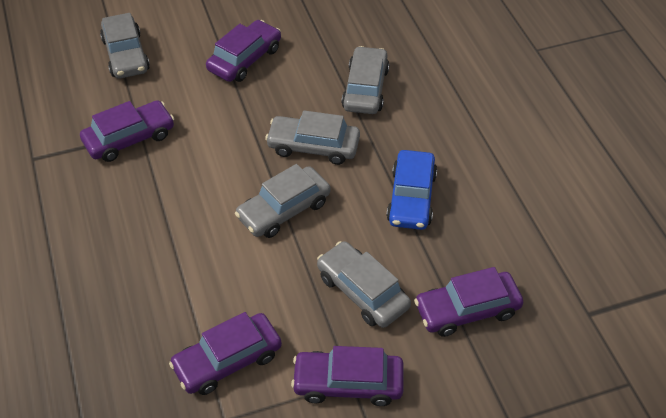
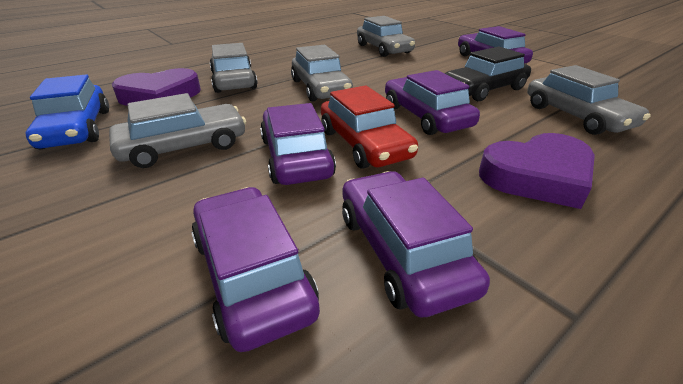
black car: 0 -> 1
purple heart: 0 -> 2
red car: 0 -> 1

